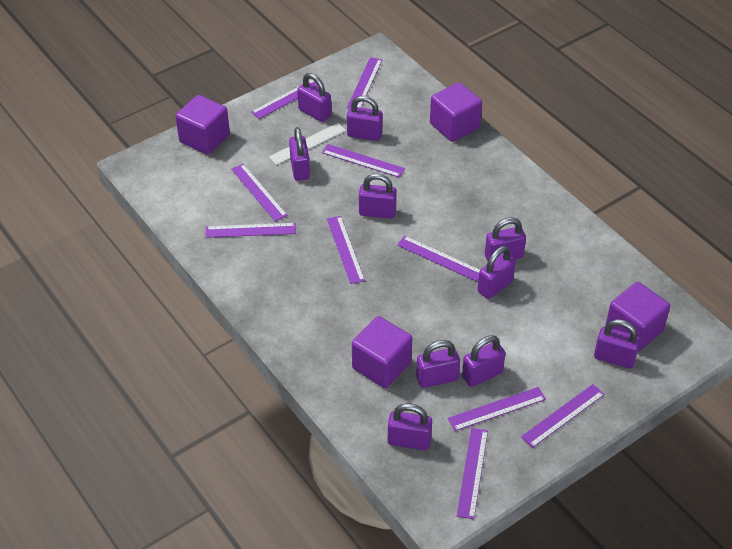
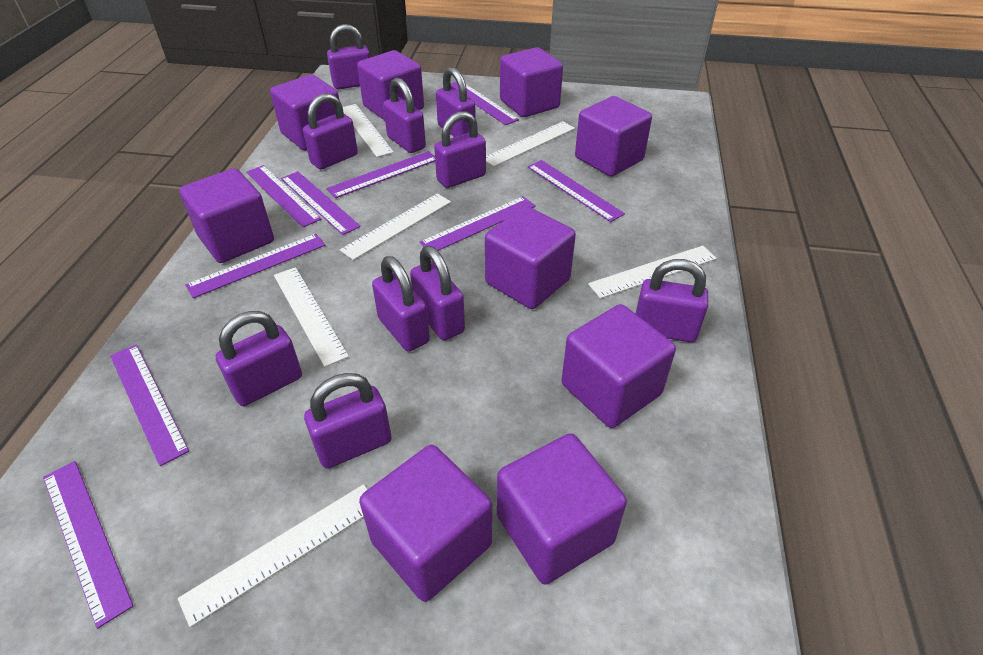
purple cube: 4 -> 9
purple ruler: 10 -> 9
white ruler: 1 -> 6

